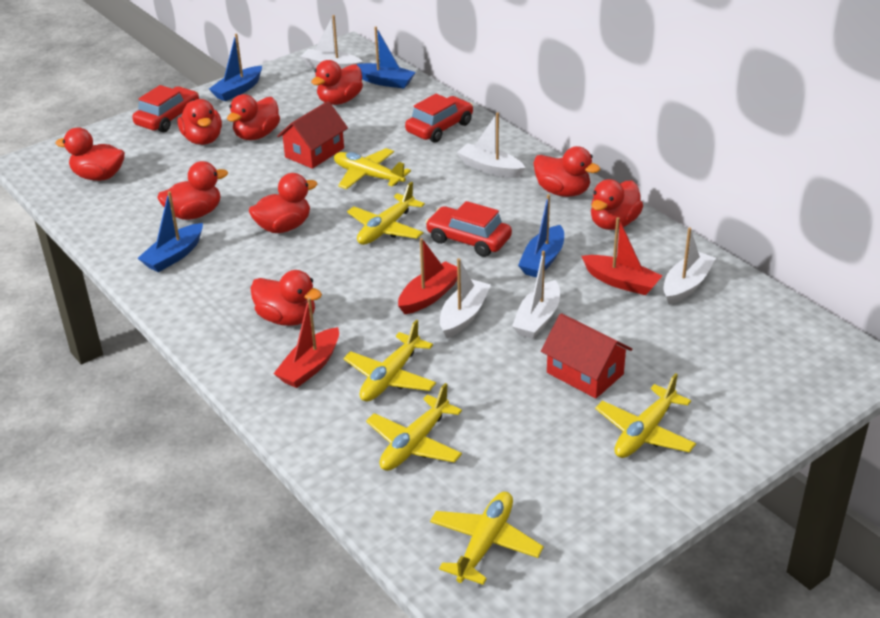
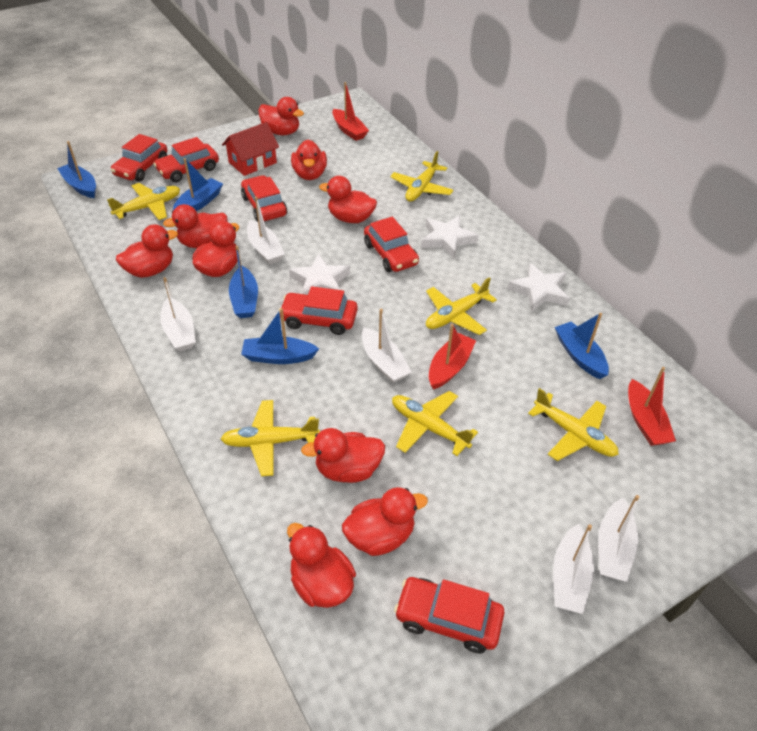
blue boat: 4 -> 5
red car: 3 -> 6
red house: 2 -> 1
white star: 0 -> 3

